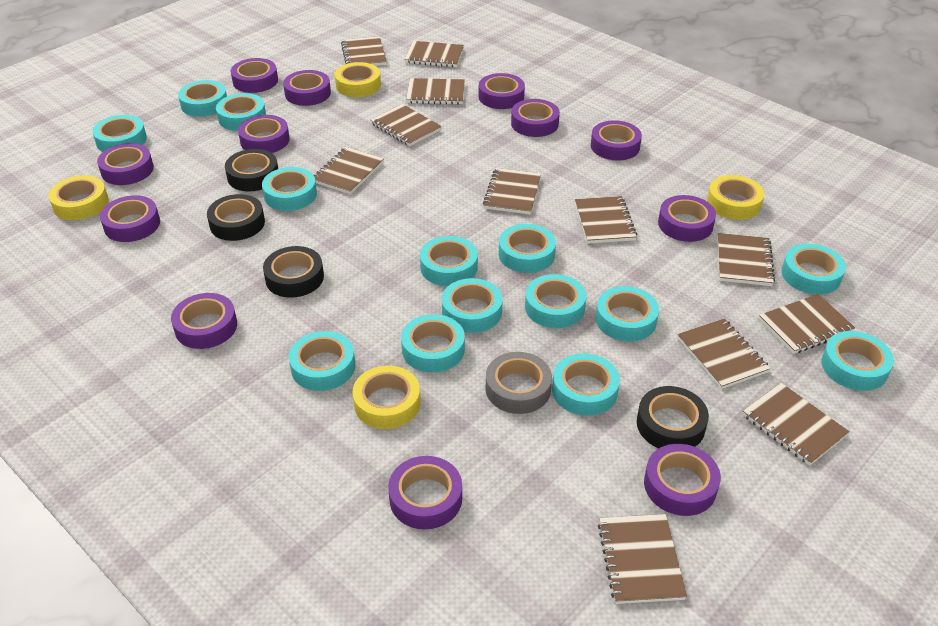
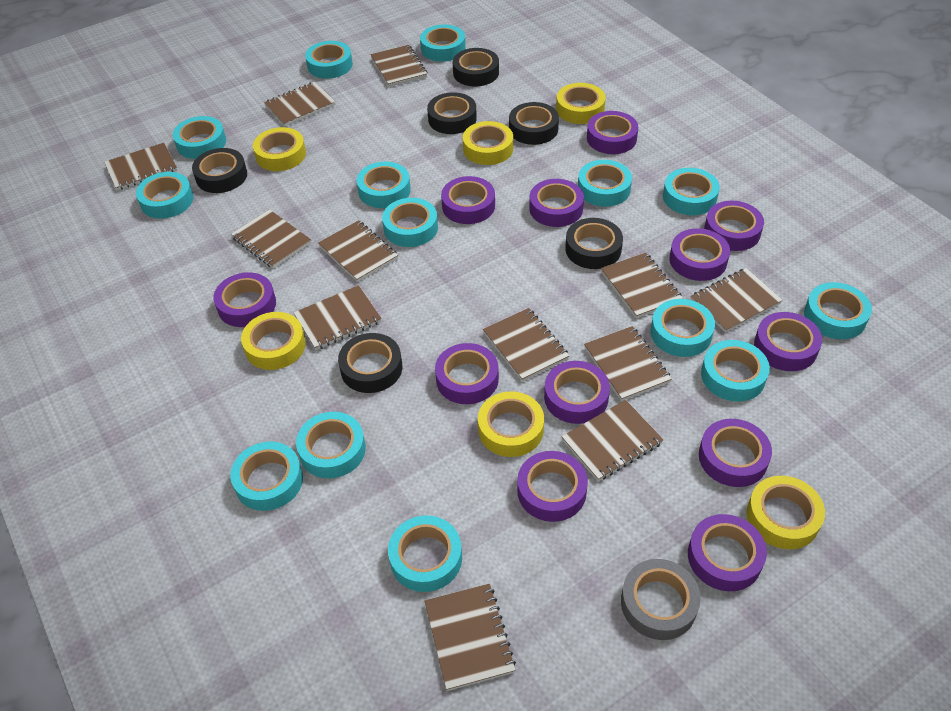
black tape: 4 -> 6
yellow tape: 4 -> 6

